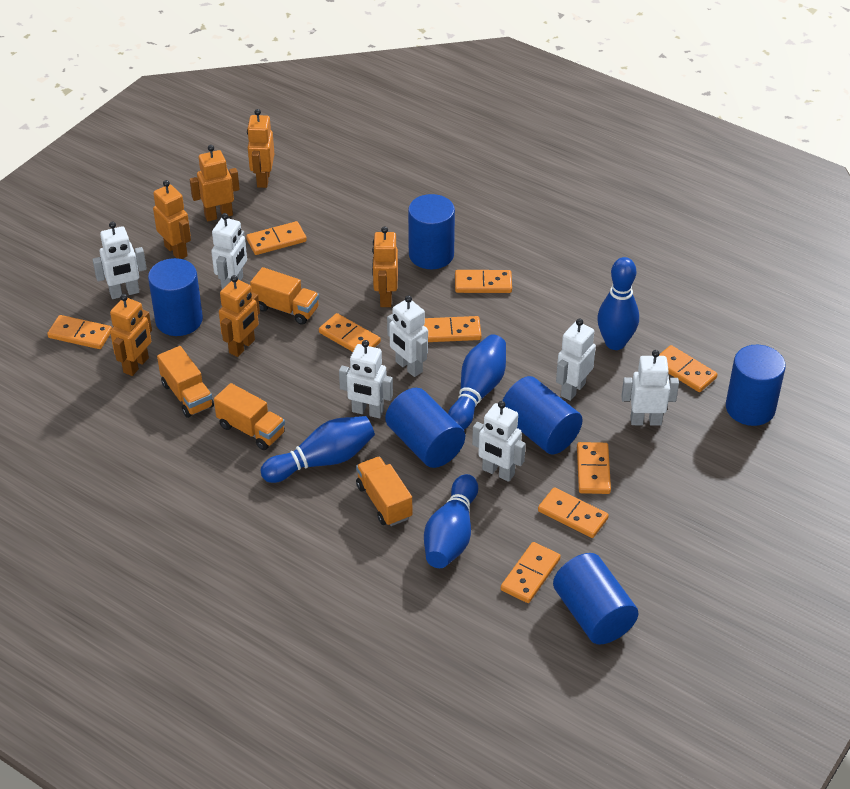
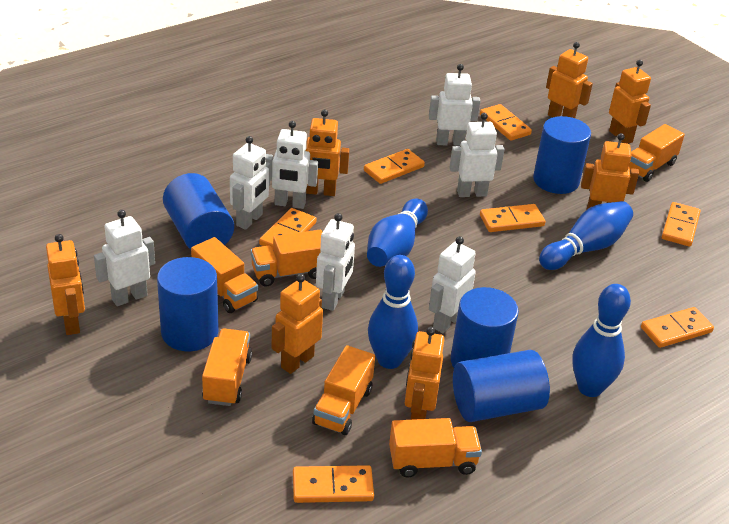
blue cylinder: 6 -> 5
orange domino: 9 -> 7
orange robot: 6 -> 7
orange truck: 4 -> 6

